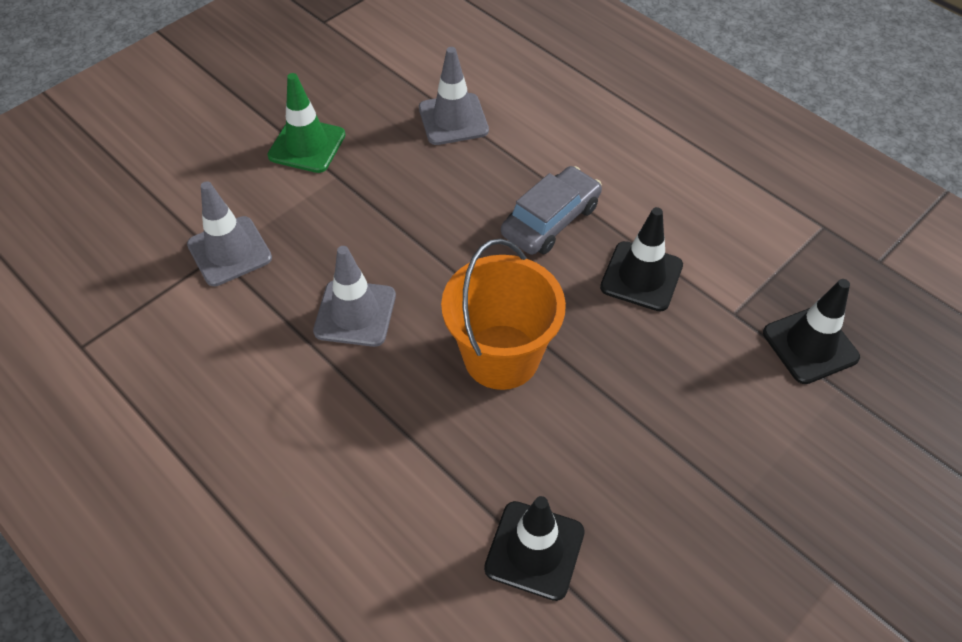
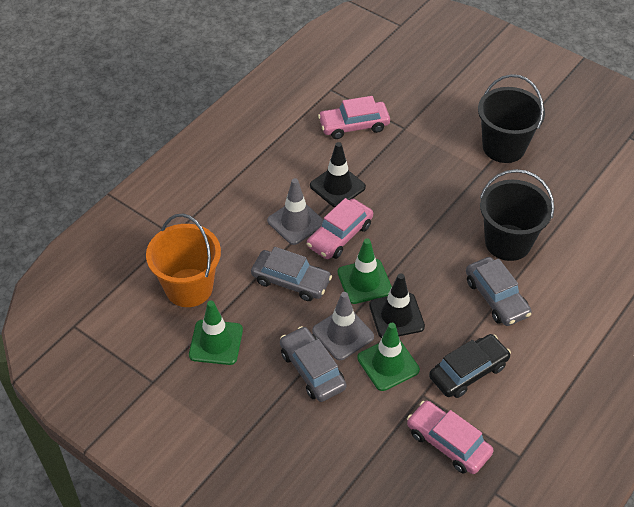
black bucket: 0 -> 2
black car: 0 -> 1
black traffic cone: 3 -> 2
green traffic cone: 1 -> 3
grey car: 1 -> 3
grey traffic cone: 3 -> 2
pink car: 0 -> 3

